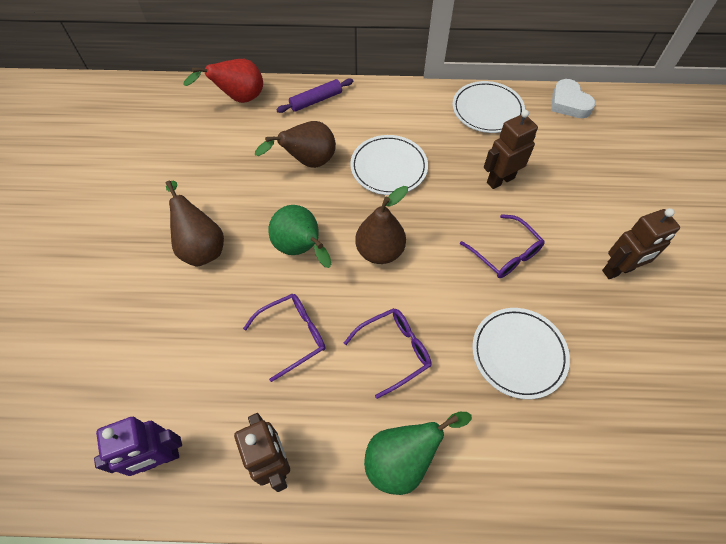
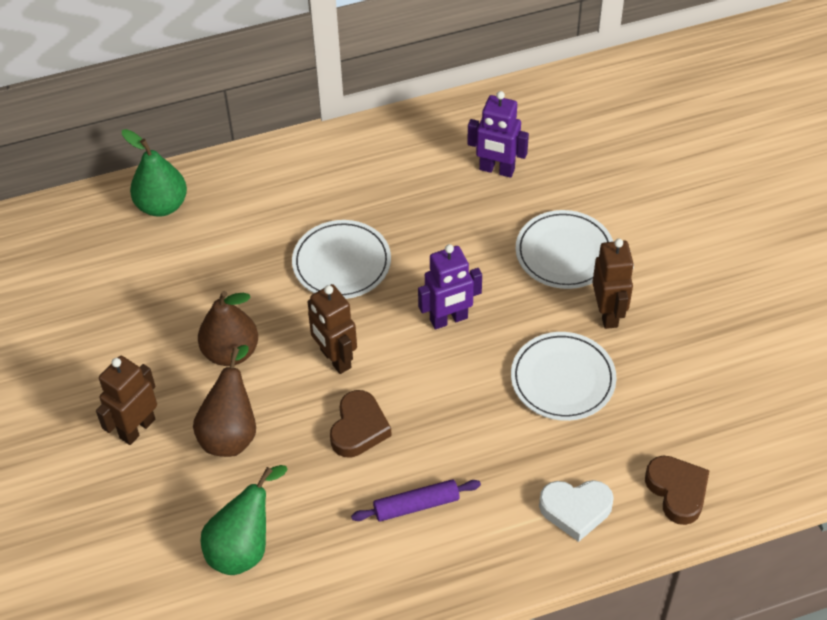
brown heart: 0 -> 2
brown pear: 3 -> 2
purple glasses: 3 -> 0
purple robot: 1 -> 2
red pear: 1 -> 0

